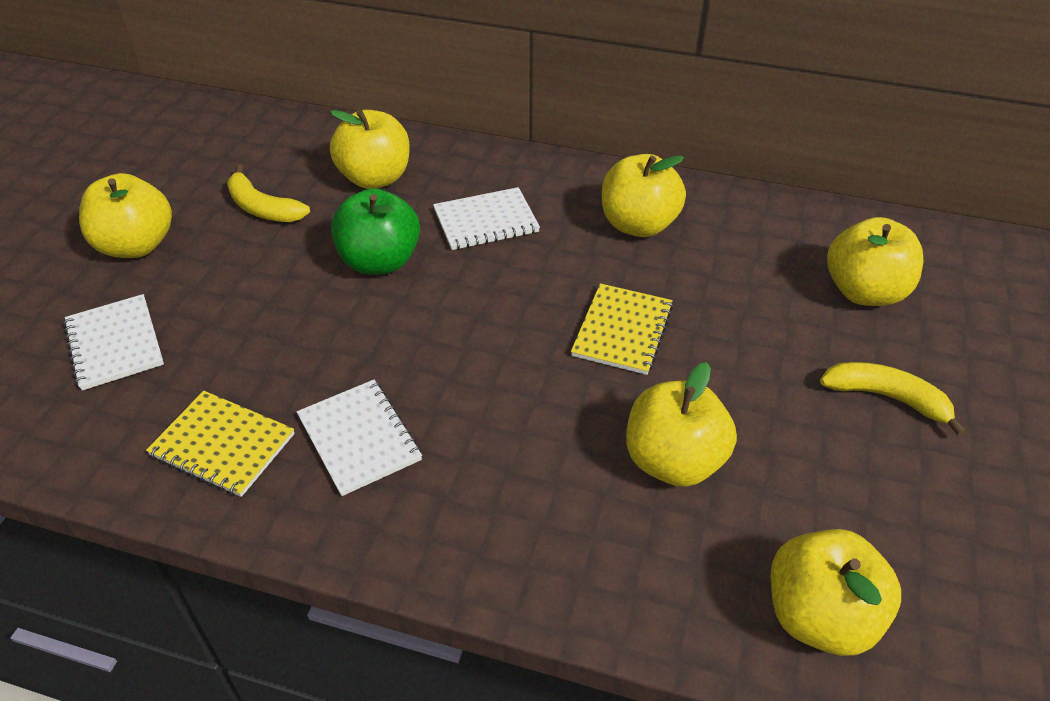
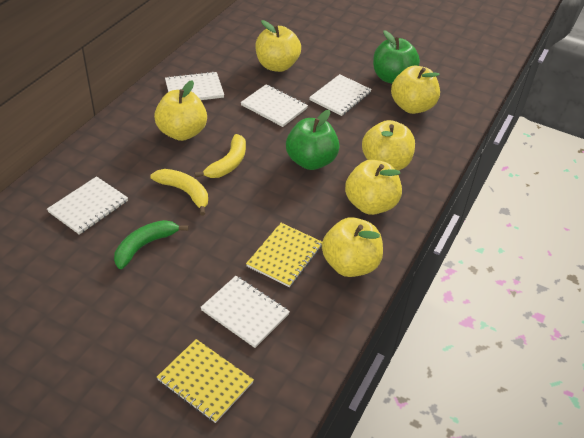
green apple: 1 -> 2
green banana: 0 -> 1
white notebook: 3 -> 5

